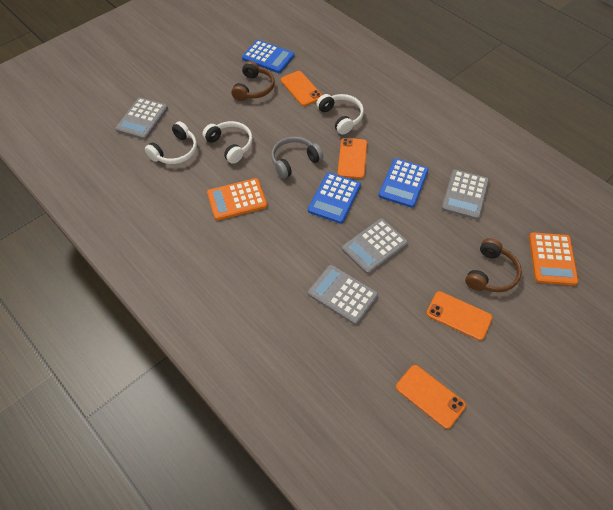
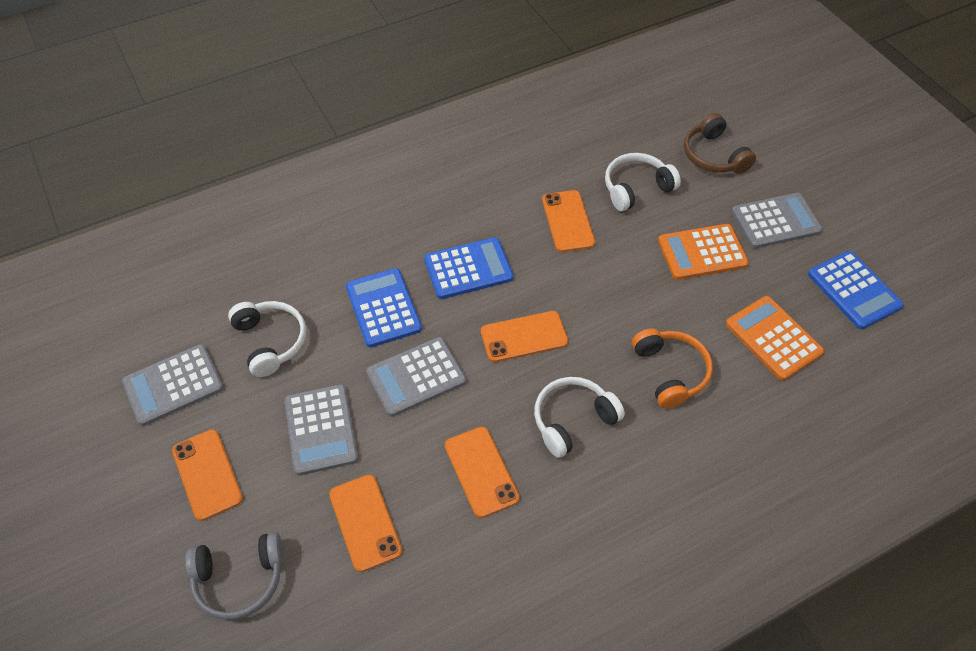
brown headphones: 2 -> 1
orange headphones: 0 -> 1
orange phone: 4 -> 5

